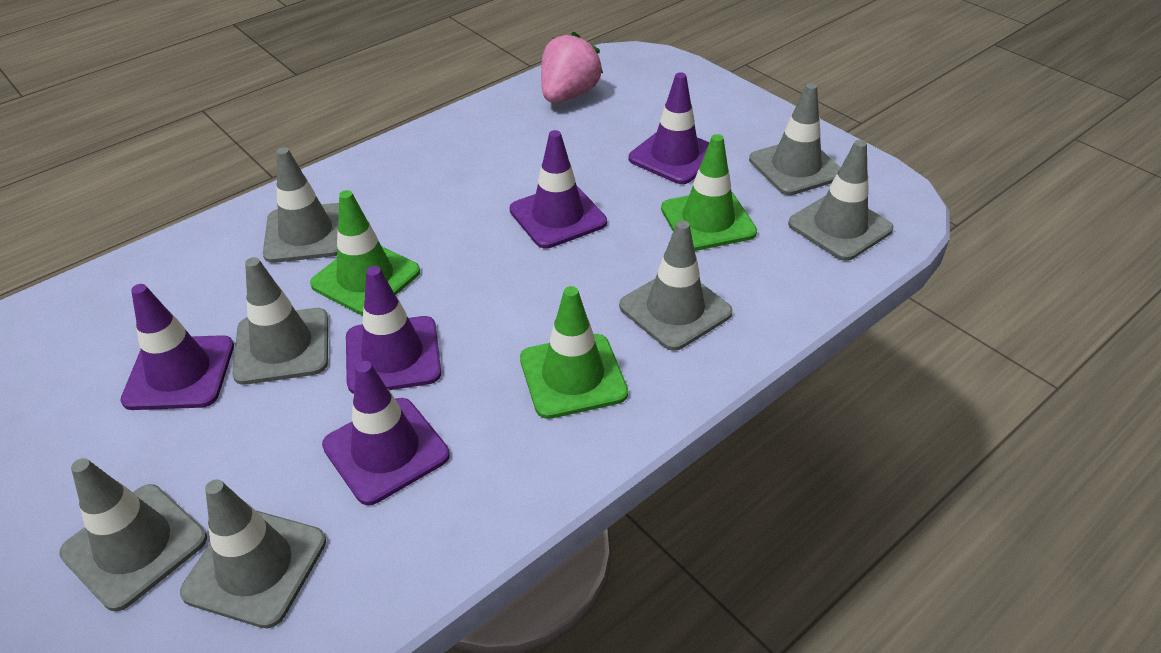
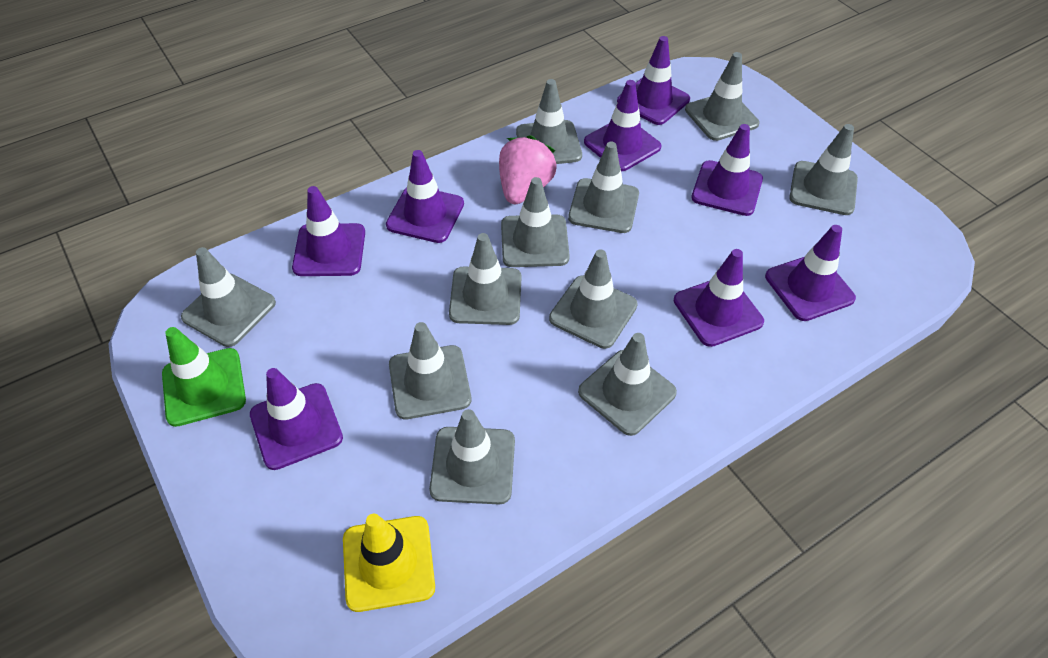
green traffic cone: 3 -> 1
grey traffic cone: 7 -> 11
purple traffic cone: 5 -> 8
yellow traffic cone: 0 -> 1

